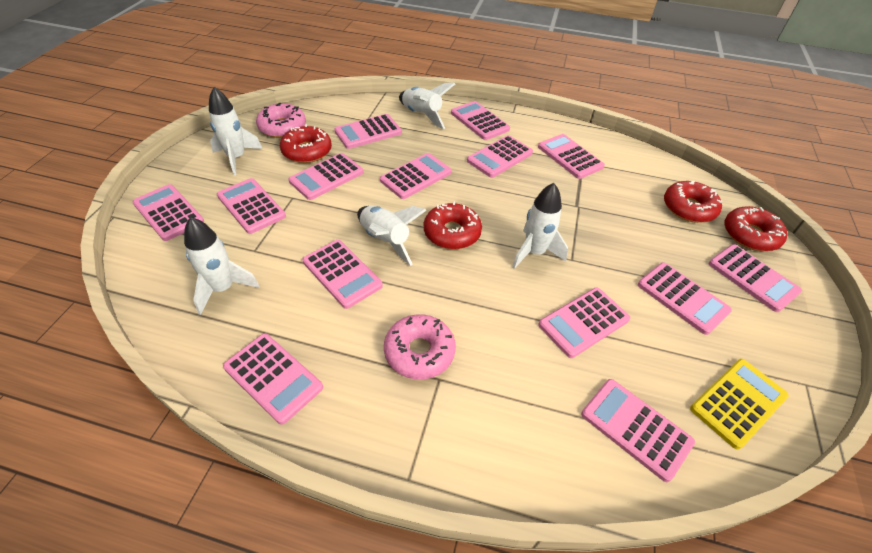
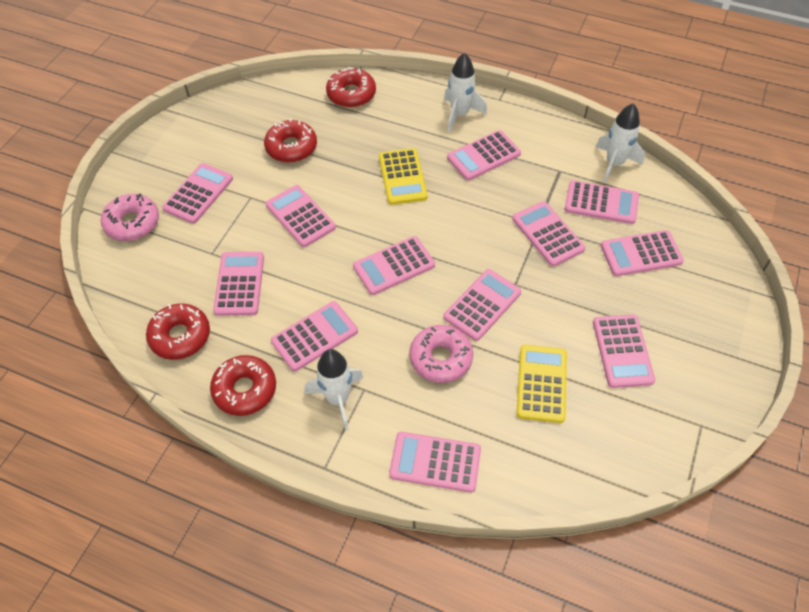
pink calculator: 14 -> 12
white rocket: 5 -> 3
yellow calculator: 1 -> 2

